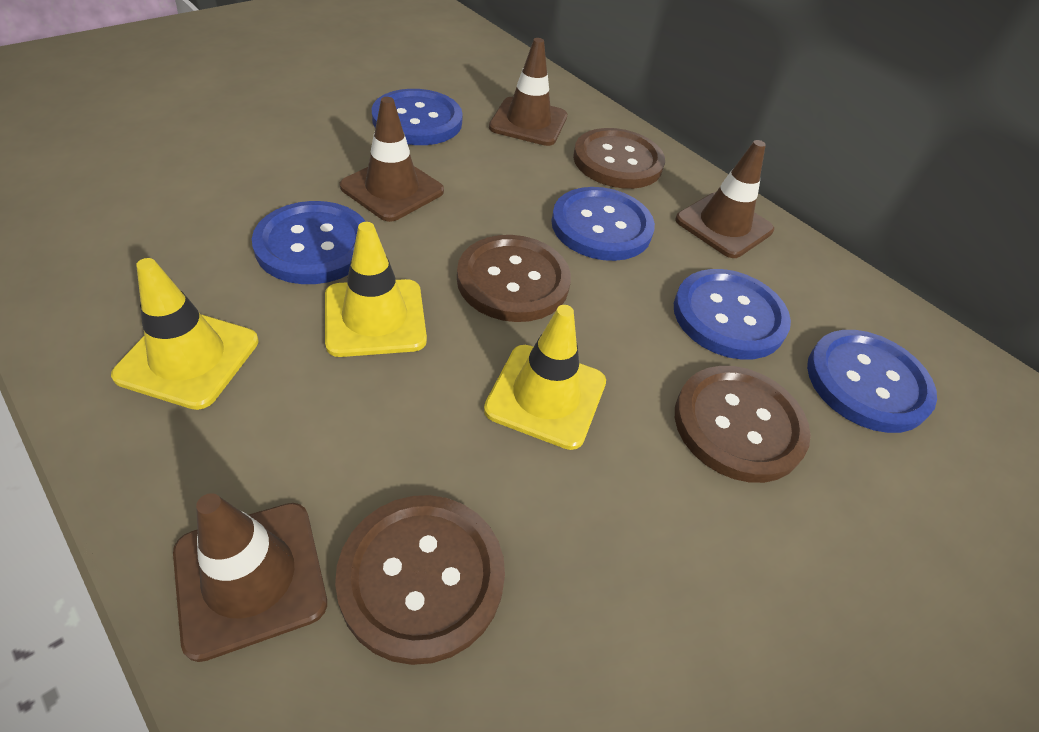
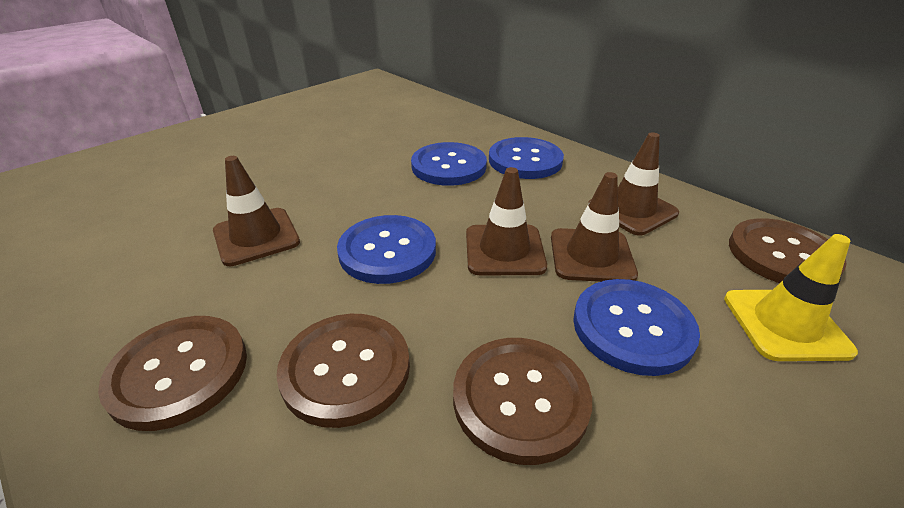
blue button: 5 -> 4
yellow traffic cone: 3 -> 1

